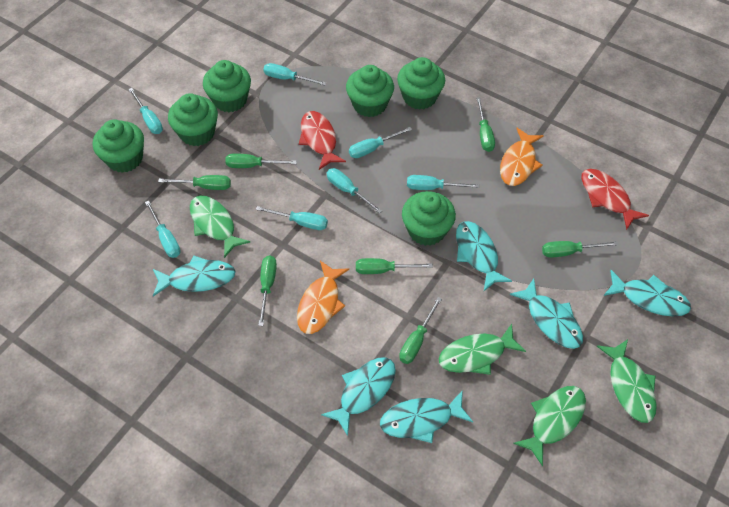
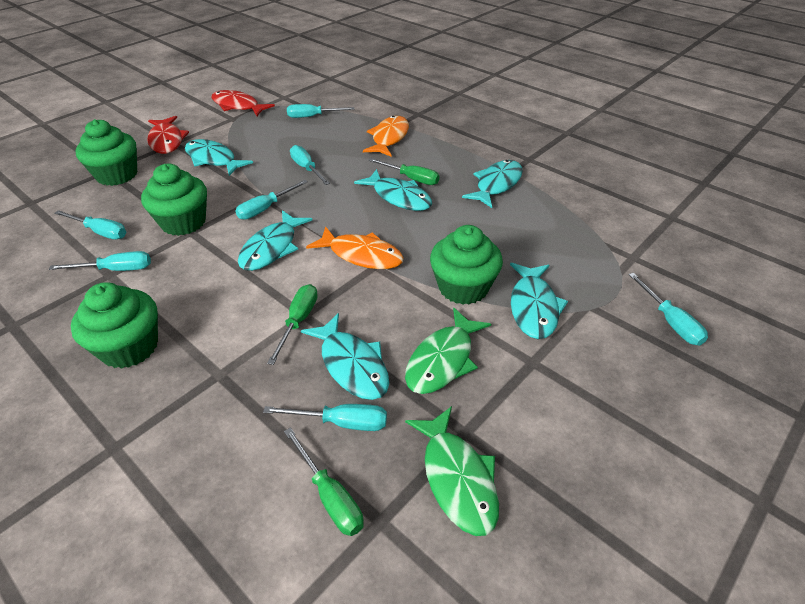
green cupcake: 6 -> 4
green fish: 4 -> 2
green screwdriver: 7 -> 3

